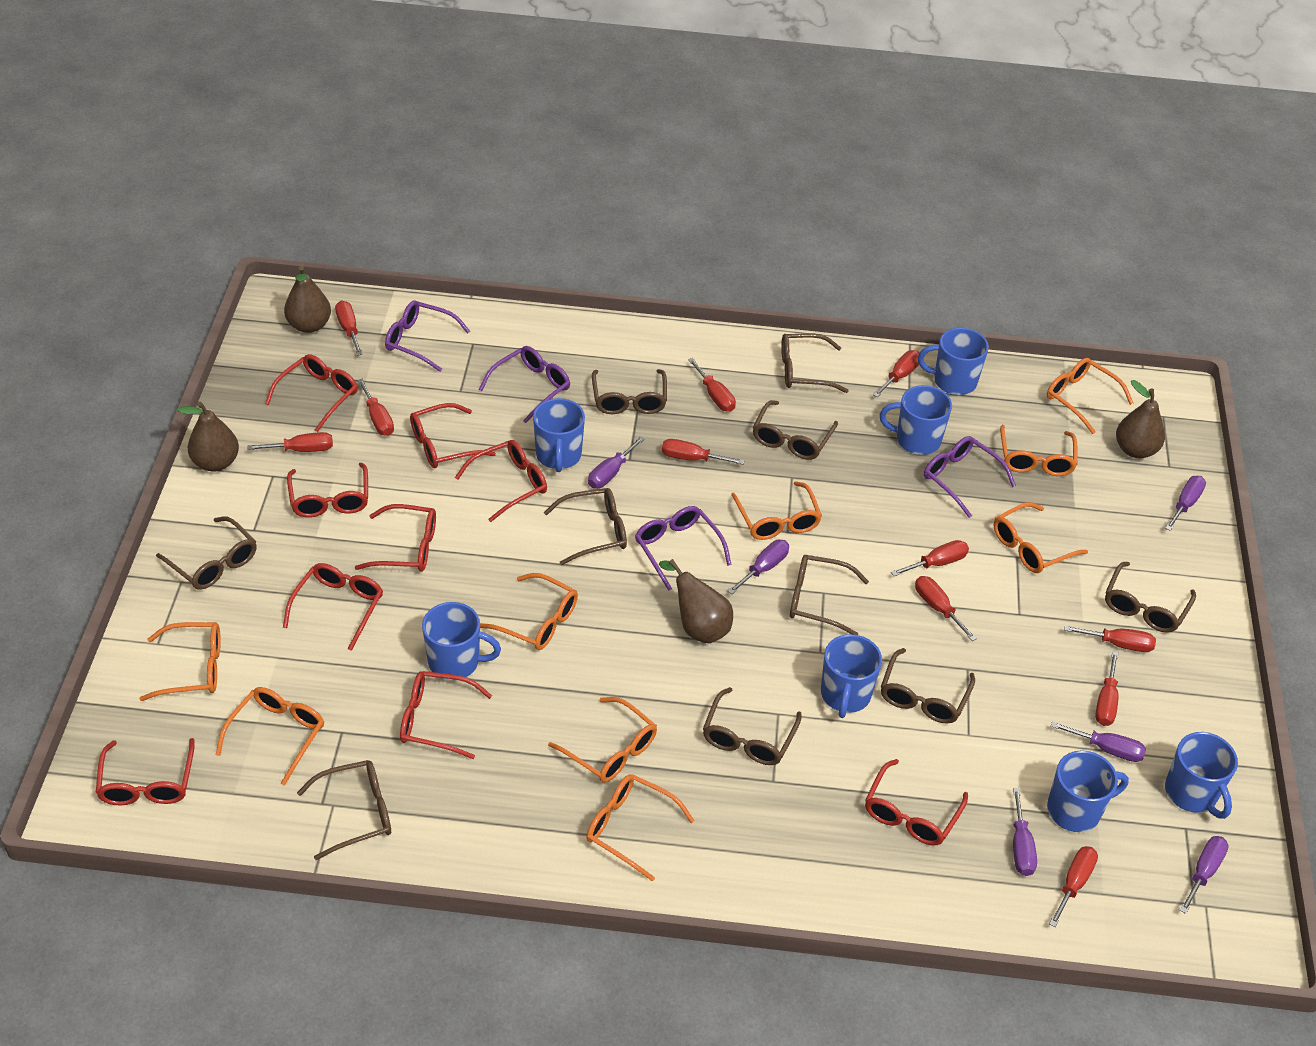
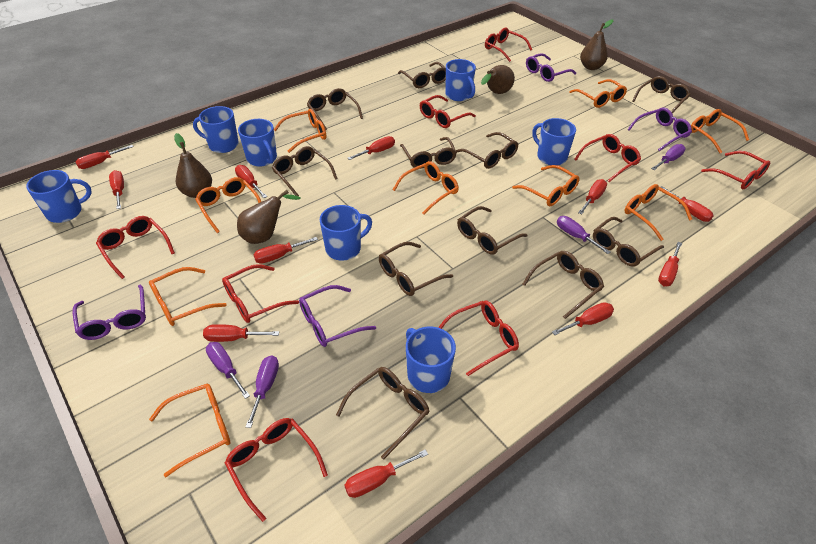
brown glasses: 10 -> 11
purple screwdriver: 6 -> 4
red glasses: 9 -> 8

